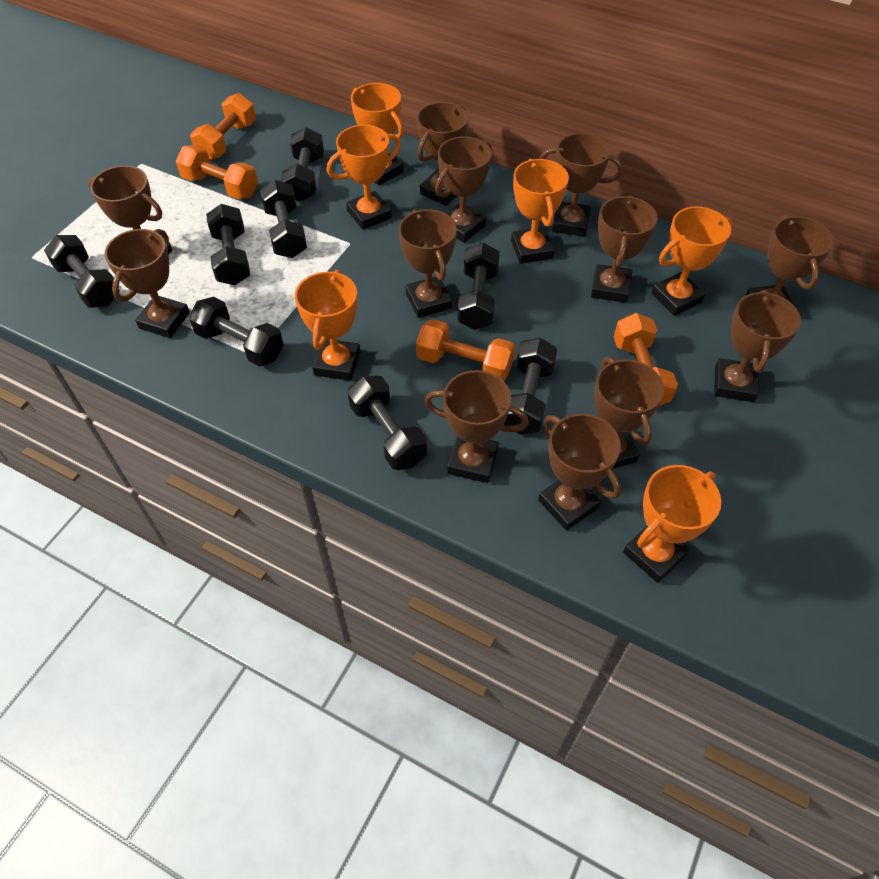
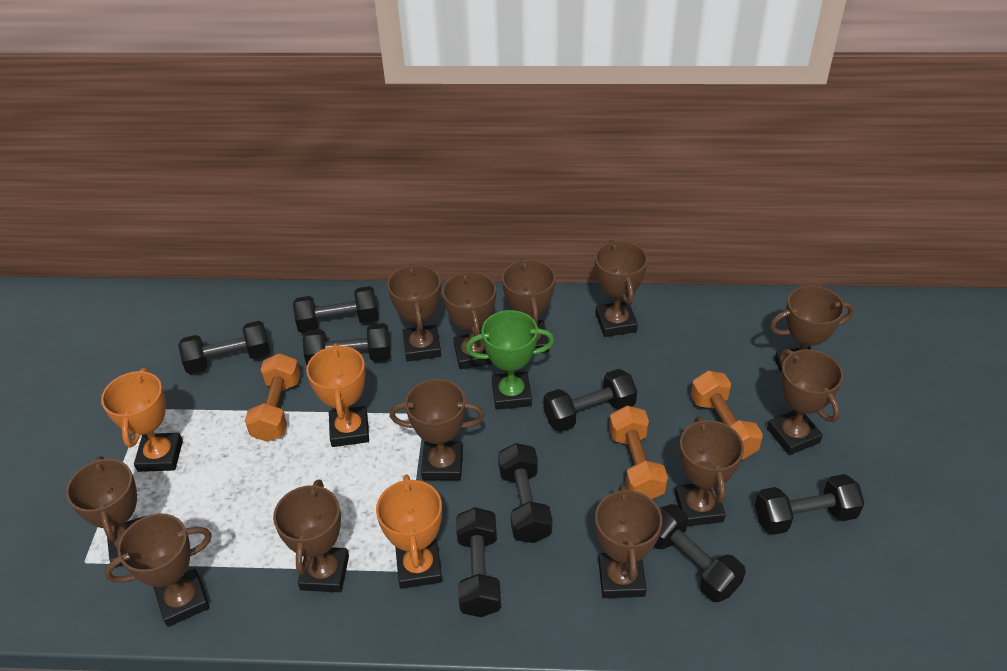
green trophy: 0 -> 1
orange dumbbell: 4 -> 3
orange trophy: 6 -> 3

